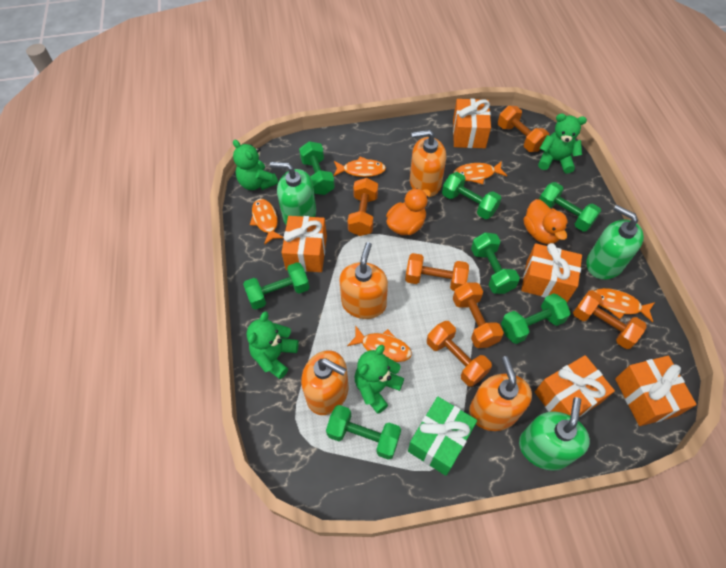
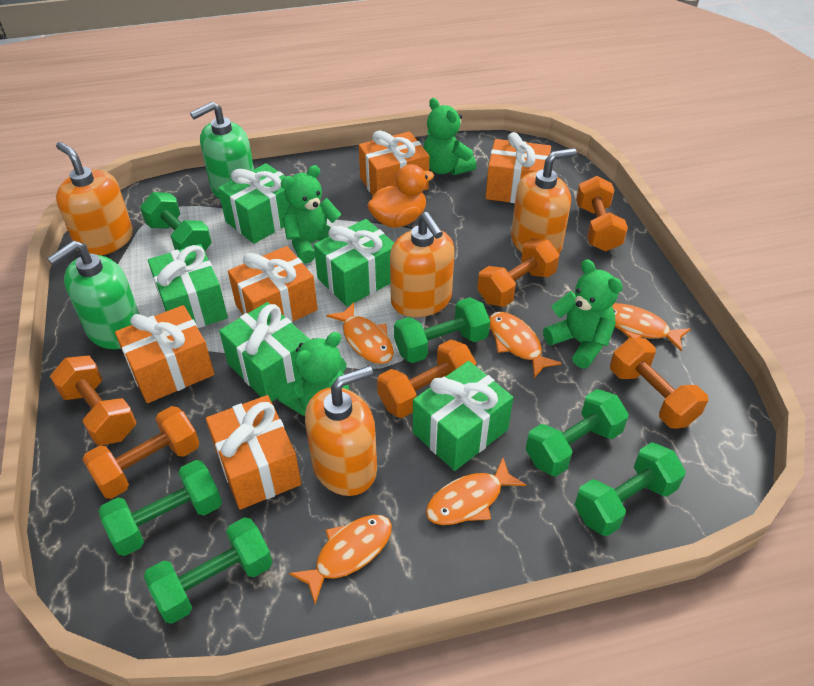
green dumbbell: 7 -> 6
green gift: 1 -> 5
green soap dispenser: 3 -> 2
orange duck: 2 -> 1

